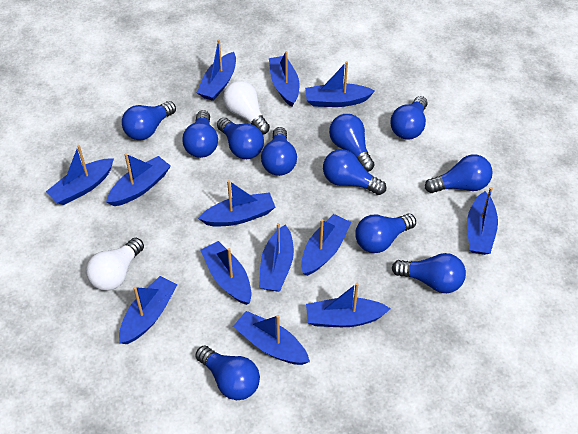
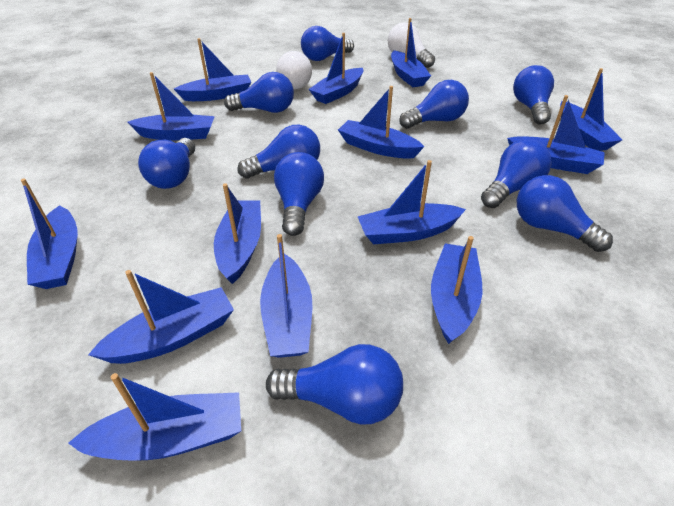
blue boat: 13 -> 14
blue light bulb: 11 -> 10

